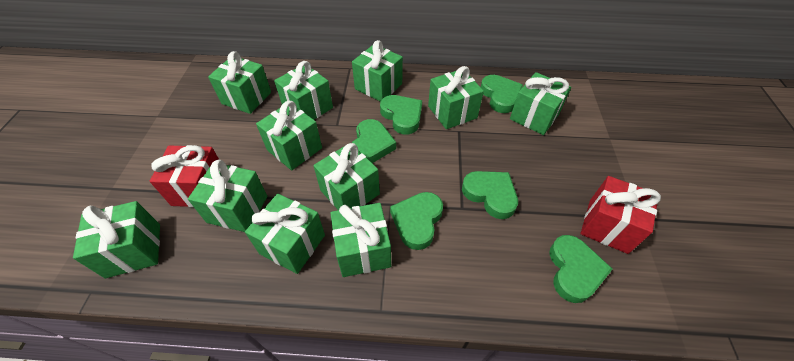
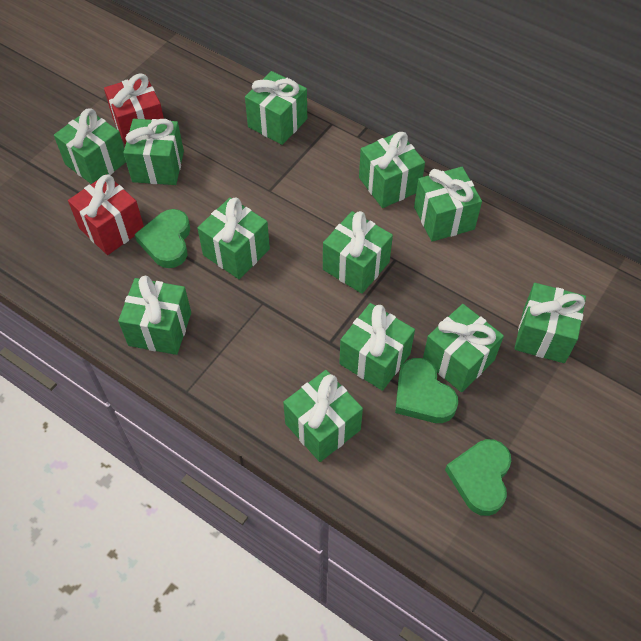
green gift: 11 -> 12
green heart: 6 -> 3

